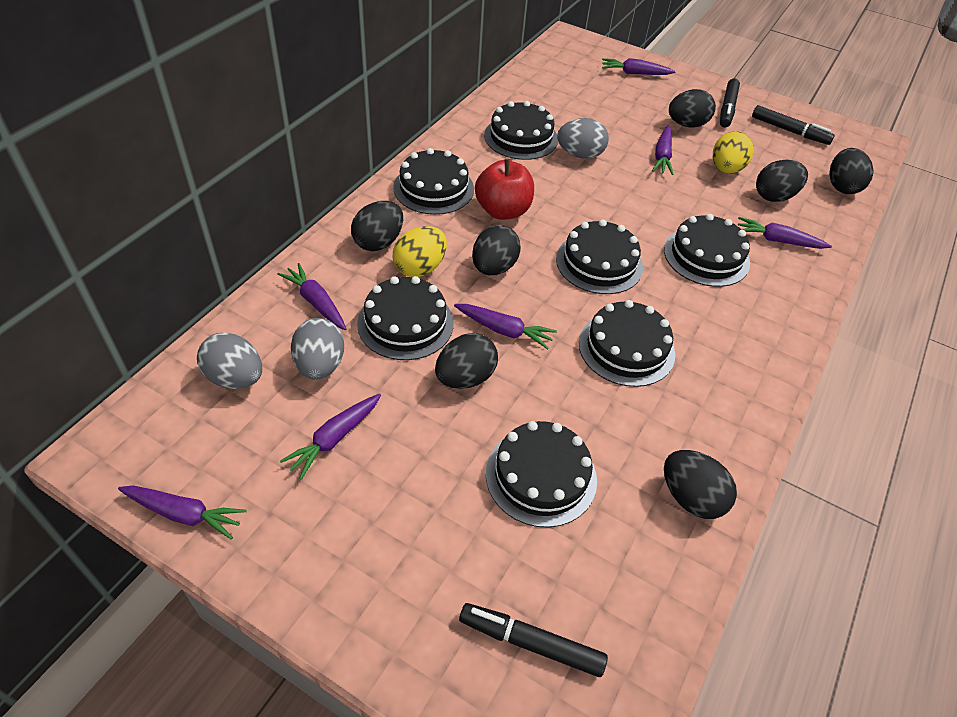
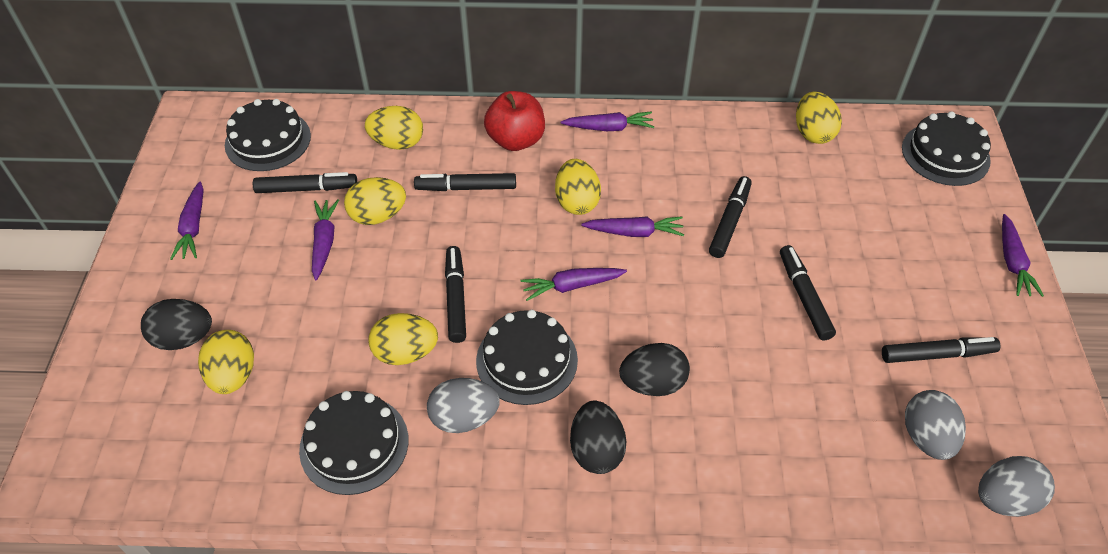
black cake: 7 -> 4
black egg: 7 -> 3
black marker: 3 -> 6
purple carrot: 7 -> 6
yellow egg: 2 -> 6

